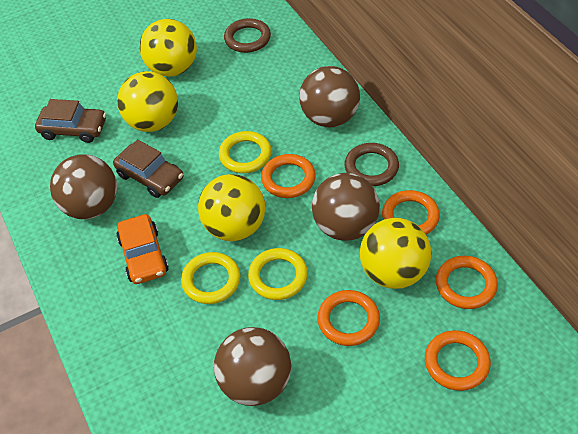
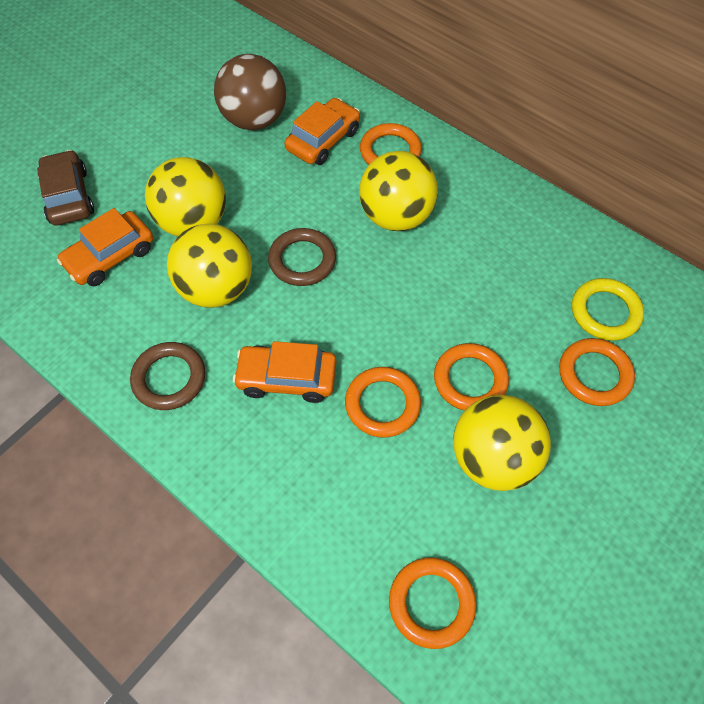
brown ball: 4 -> 1
brown car: 2 -> 1
orange car: 1 -> 3
yellow ring: 3 -> 1

